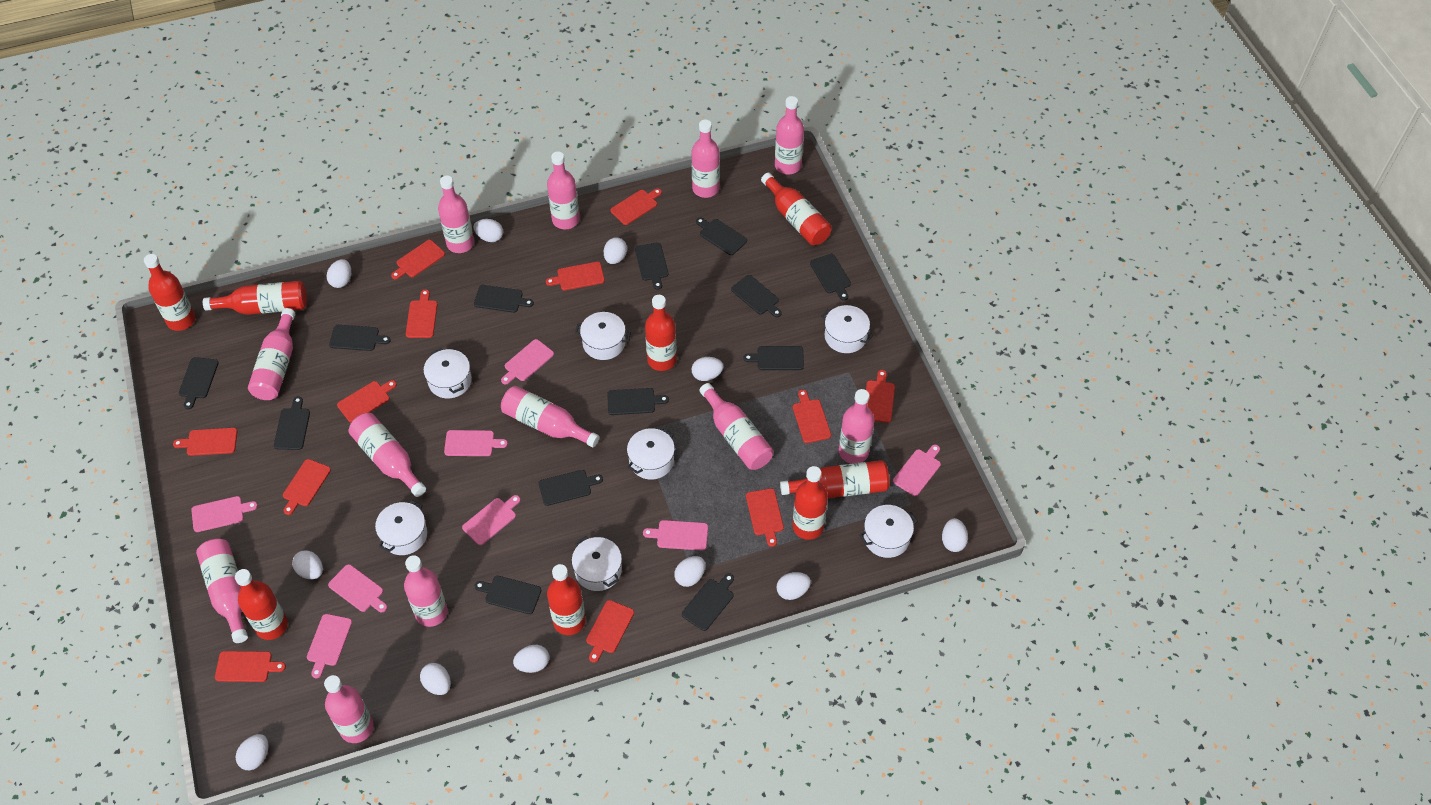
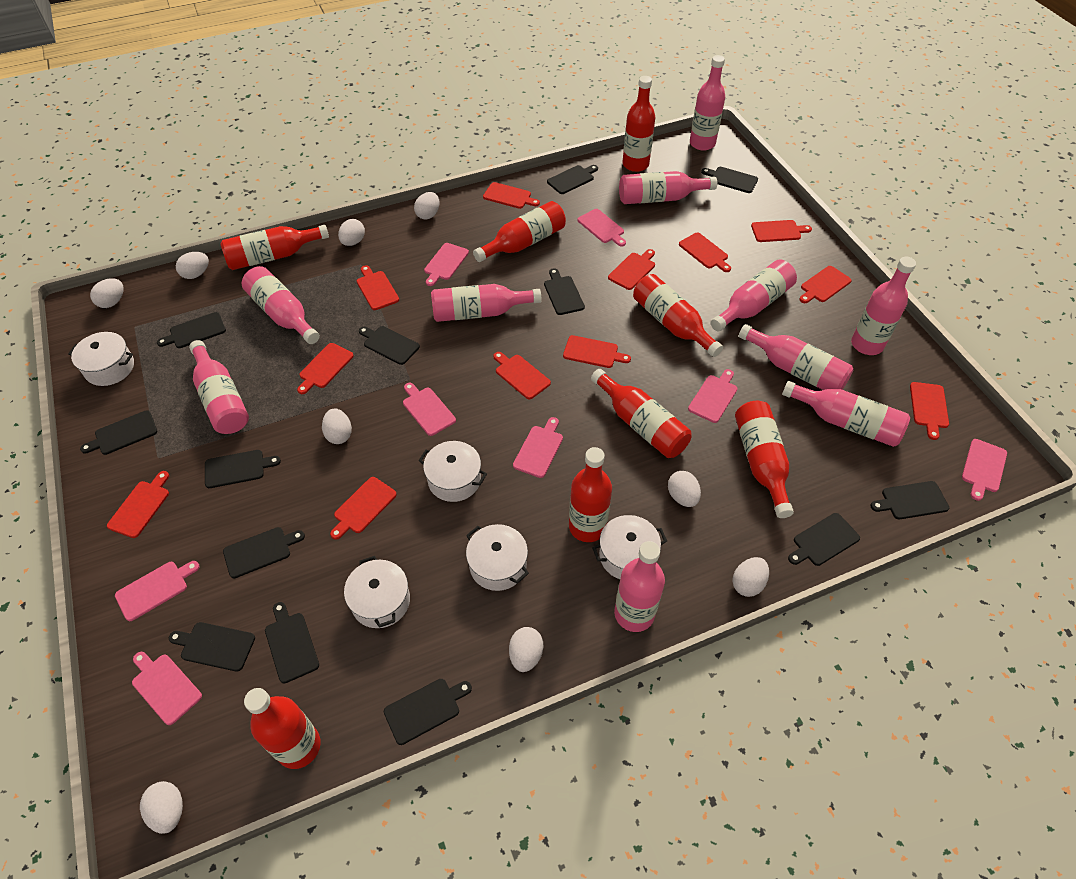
pink bottle: 12 -> 10
white egg: 11 -> 9
white pot: 7 -> 5

